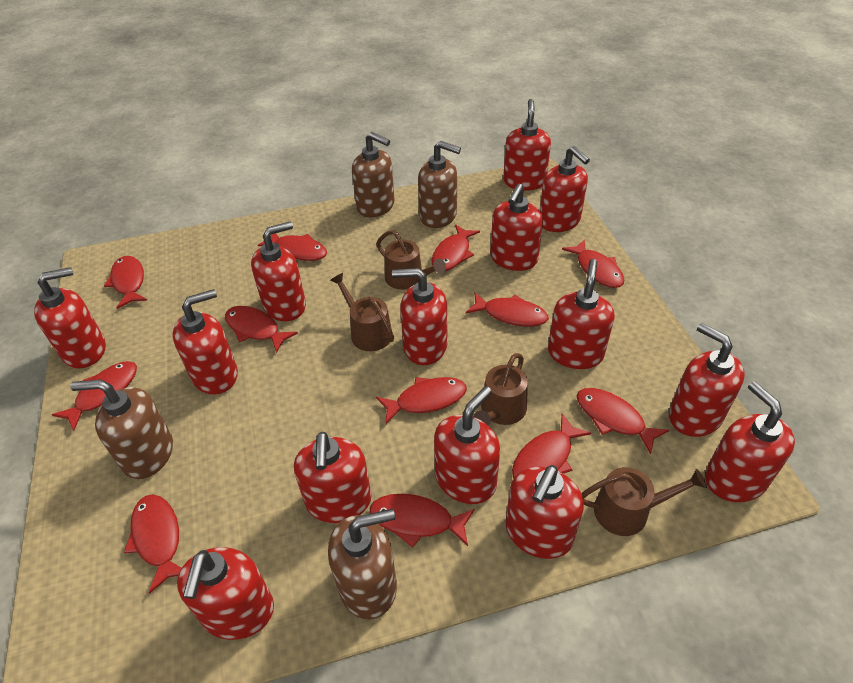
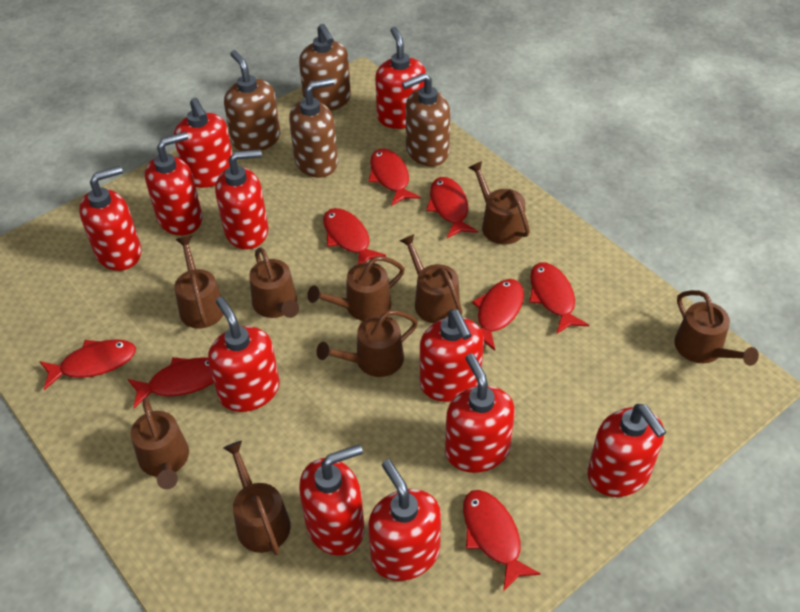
brown watering can: 4 -> 9
red fish: 12 -> 8
red soap dispenser: 14 -> 11

